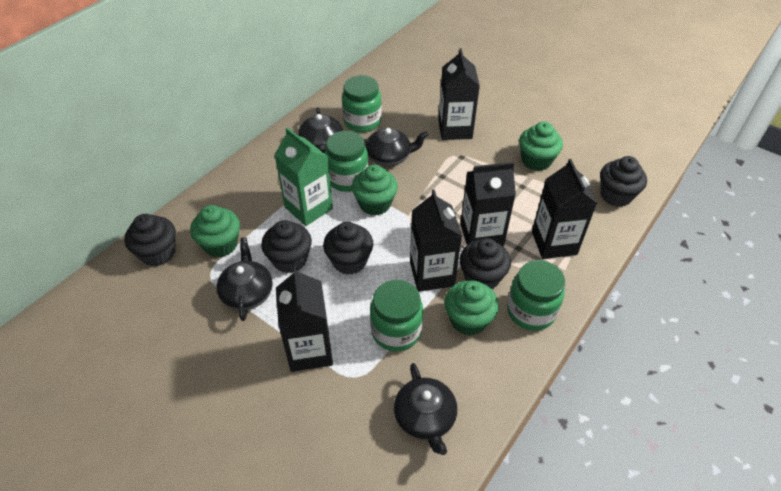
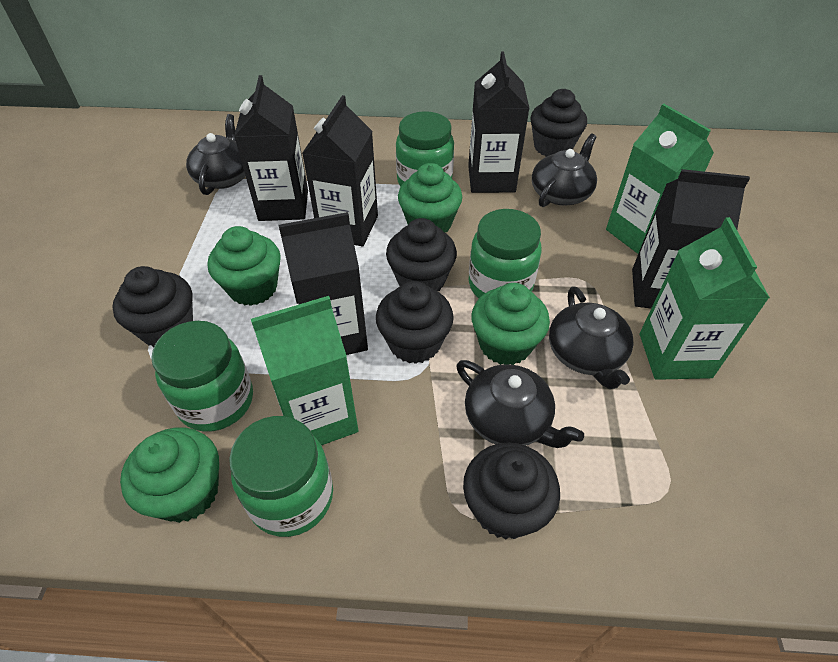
green carton: 1 -> 3

